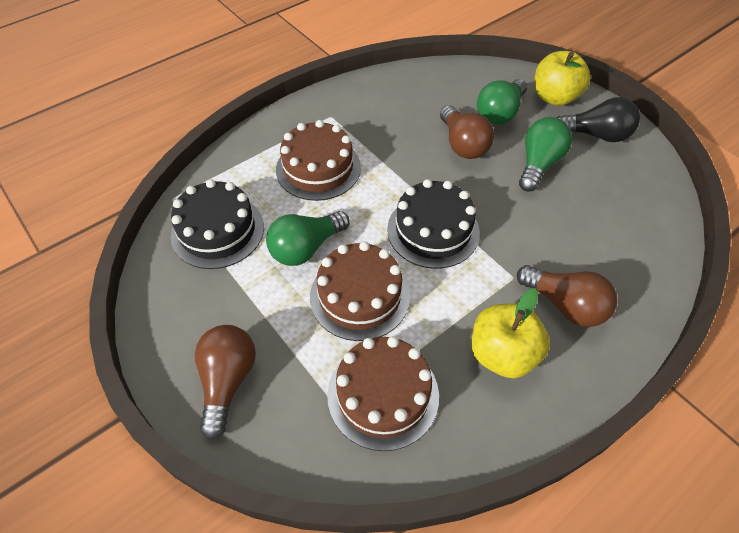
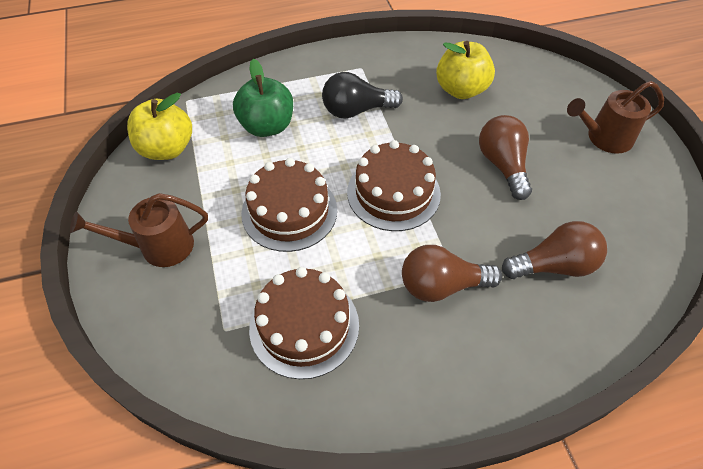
black cake: 2 -> 0
brown watering can: 0 -> 2
green apple: 0 -> 1
green light bulb: 3 -> 0

